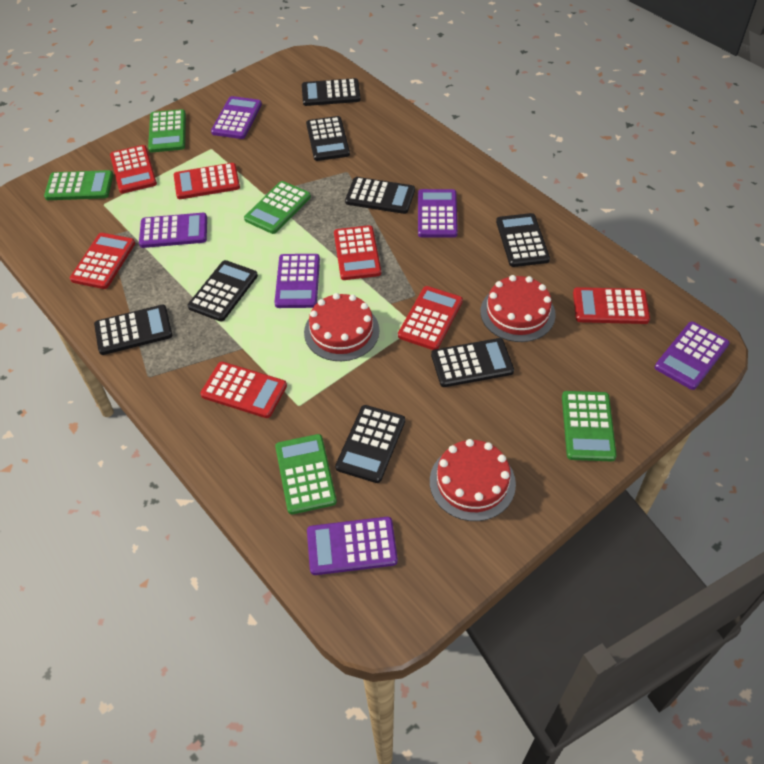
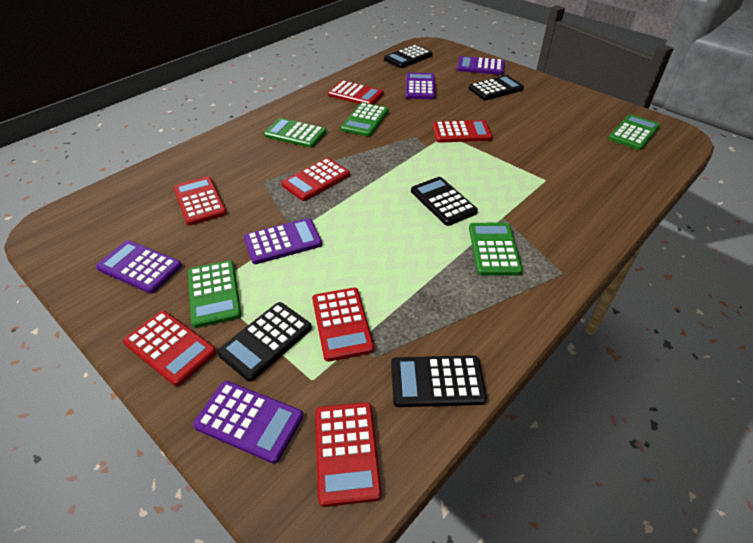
black calculator: 8 -> 5
purple calculator: 6 -> 5
red cake: 3 -> 0

